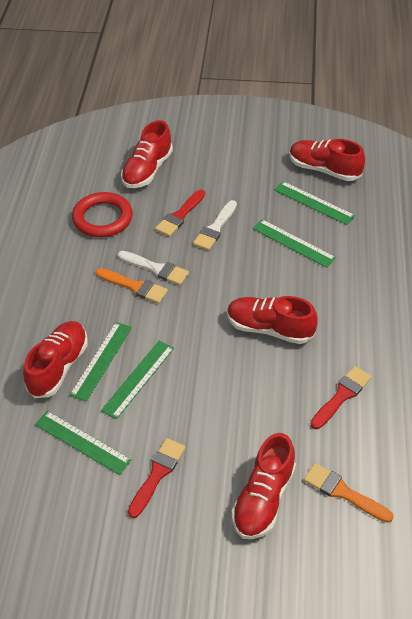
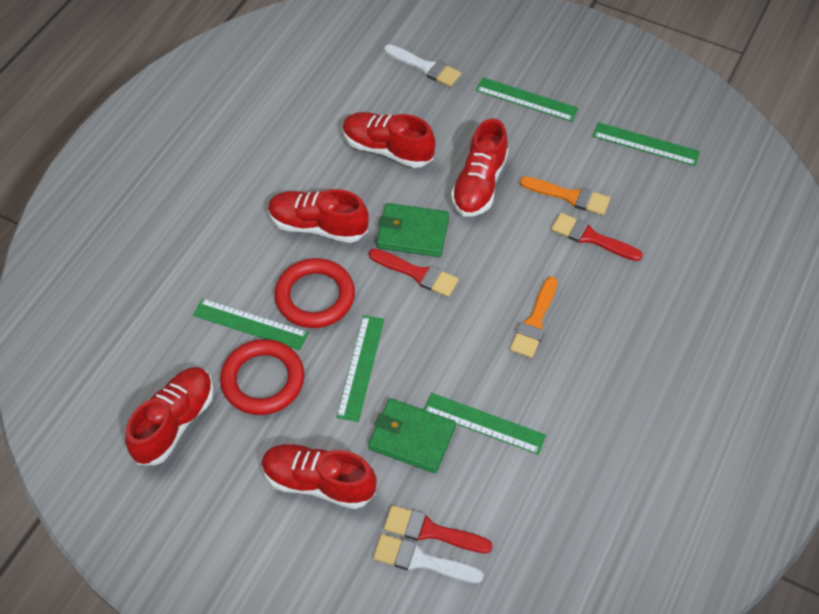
green wallet: 0 -> 2
red ring: 1 -> 2

